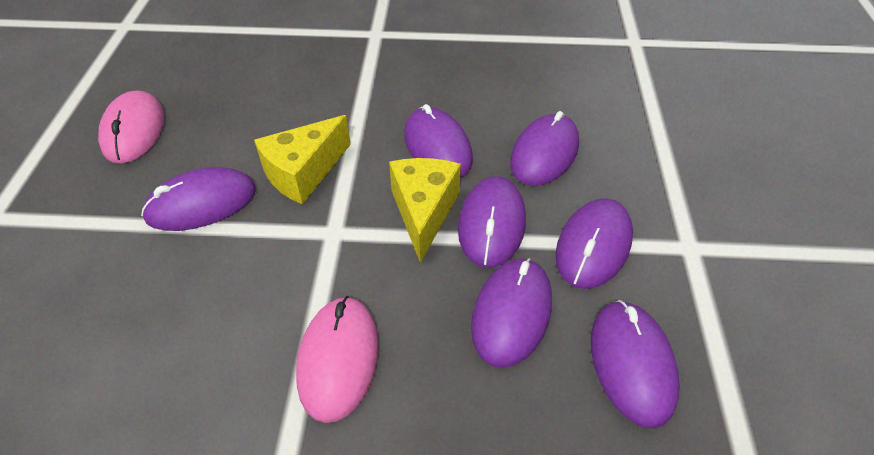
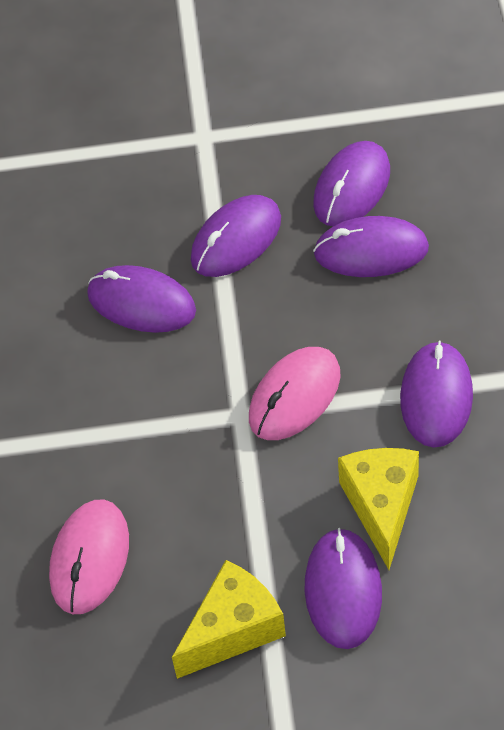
purple mouse: 7 -> 6

